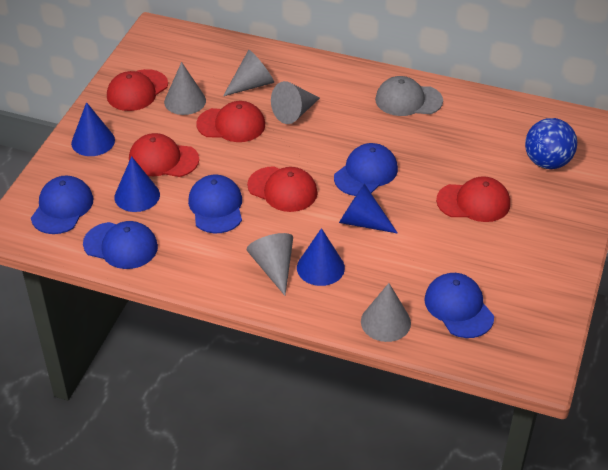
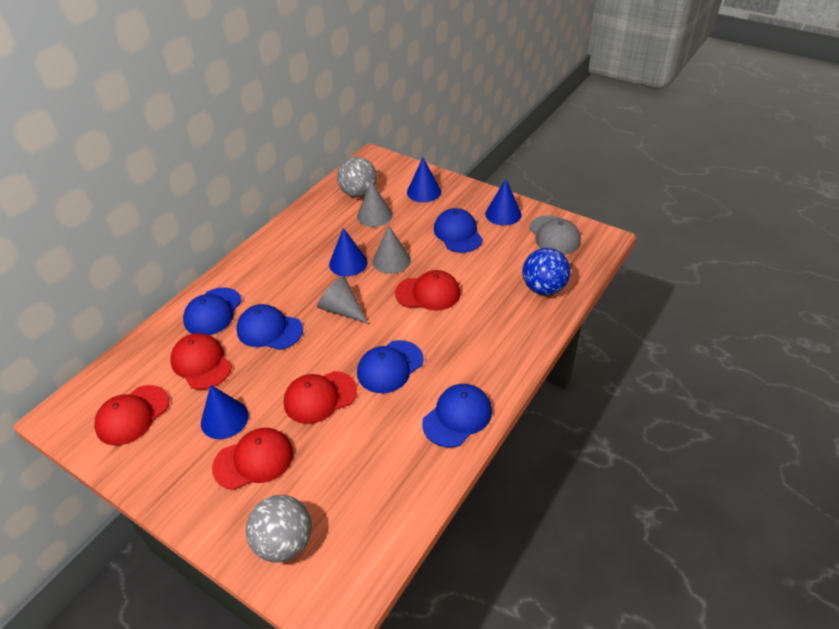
grey ball: 0 -> 2
grey cone: 5 -> 3

